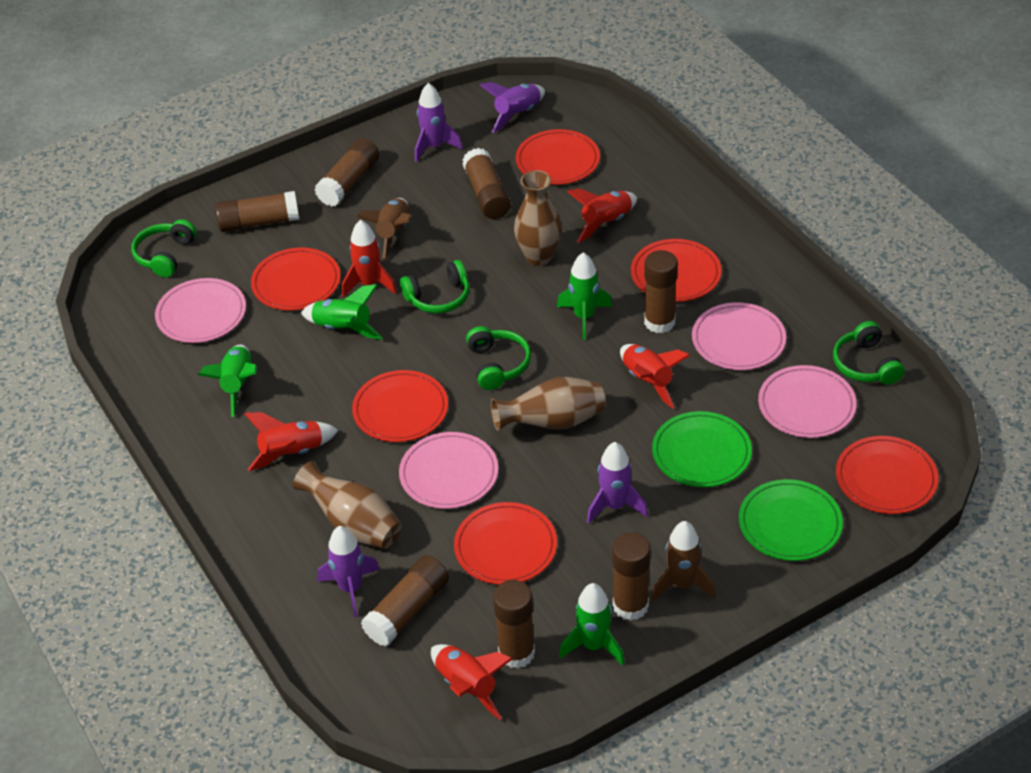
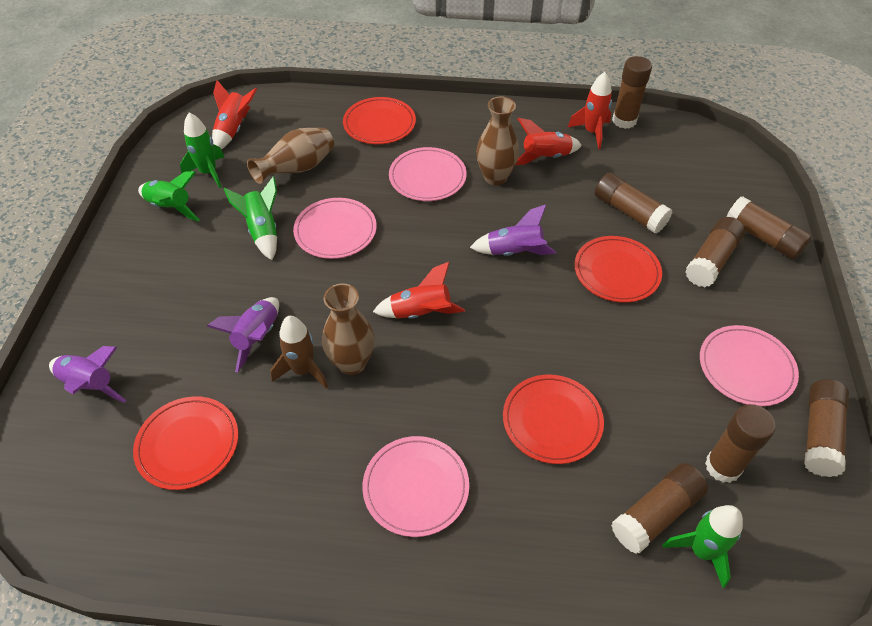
brown rocket: 2 -> 1
green headphones: 4 -> 0
green plate: 2 -> 0
purple rocket: 4 -> 3
red plate: 6 -> 4
red rocket: 5 -> 4

